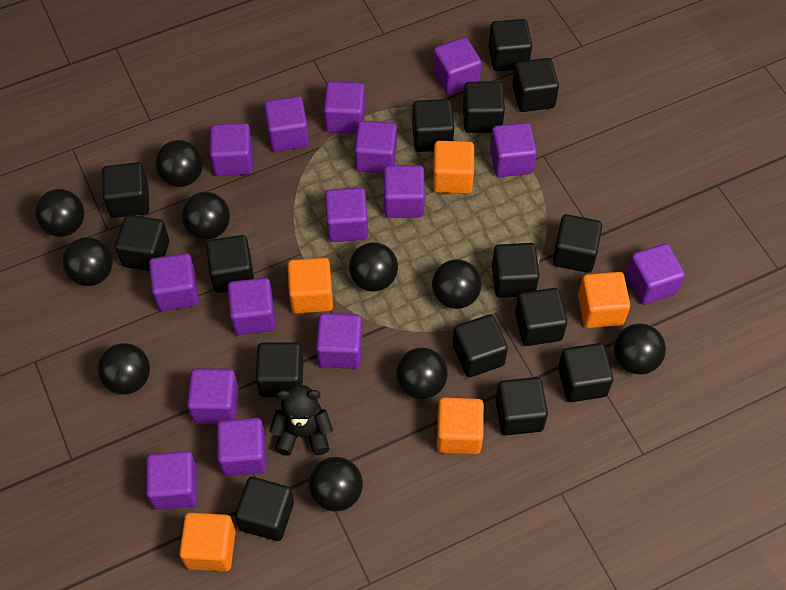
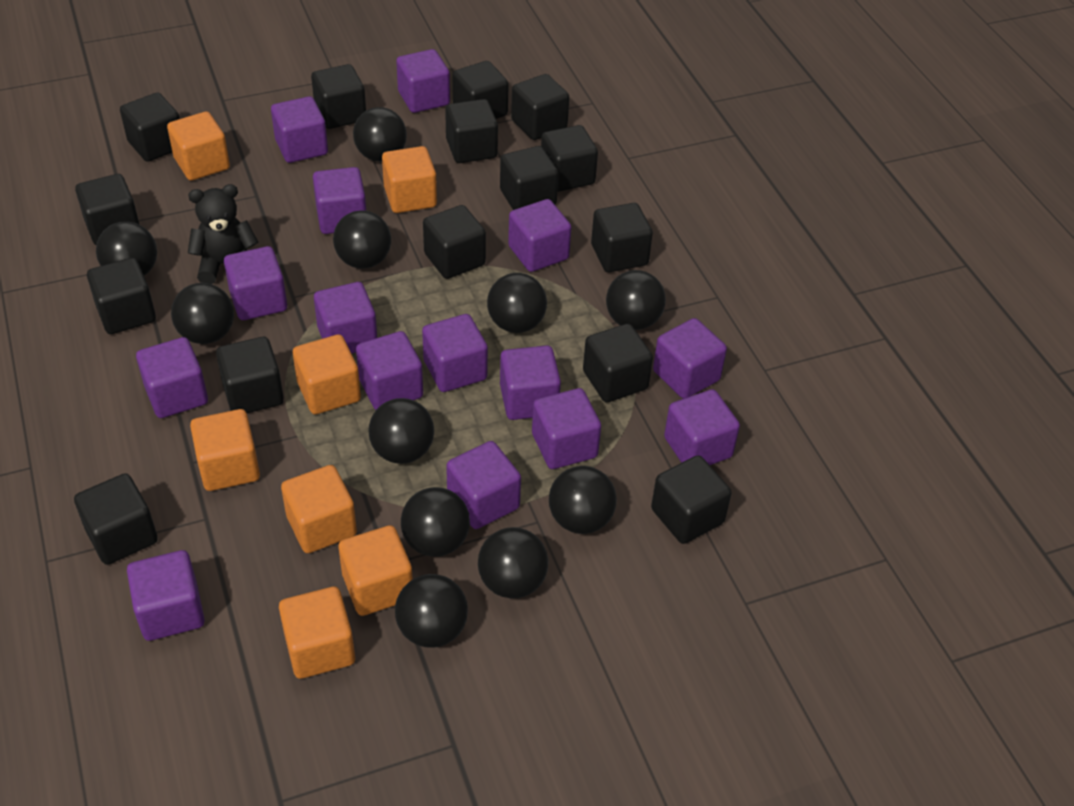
black ball: 10 -> 11
orange cube: 5 -> 7

